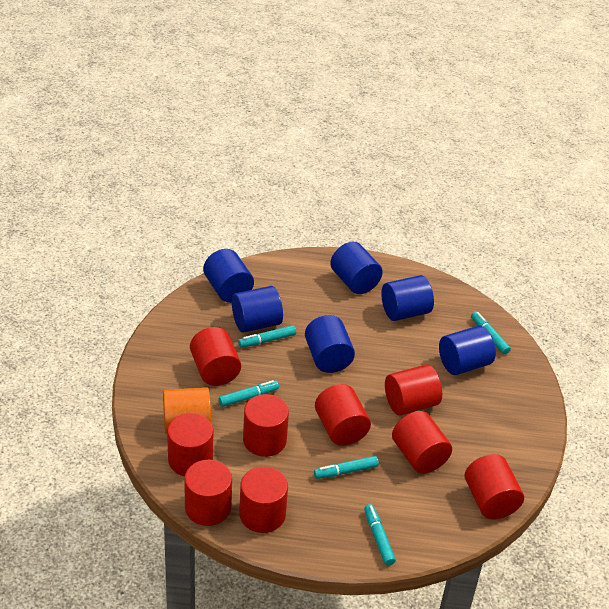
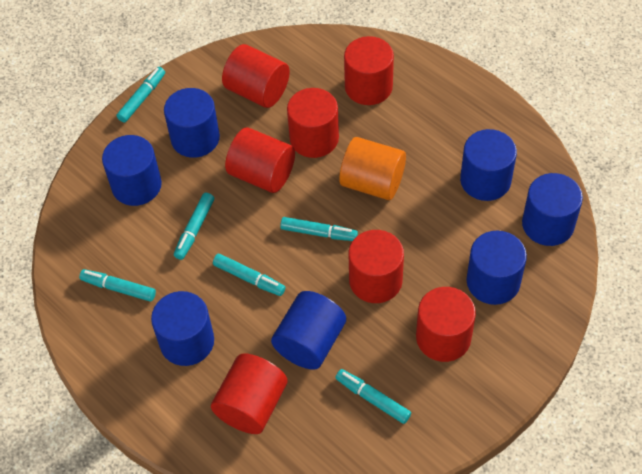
blue cylinder: 6 -> 7
red cylinder: 9 -> 7
turquoise marker: 5 -> 6

